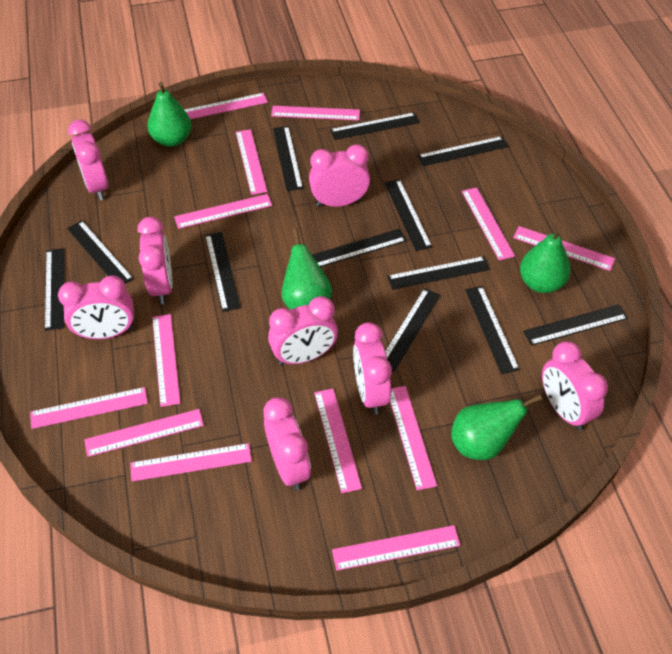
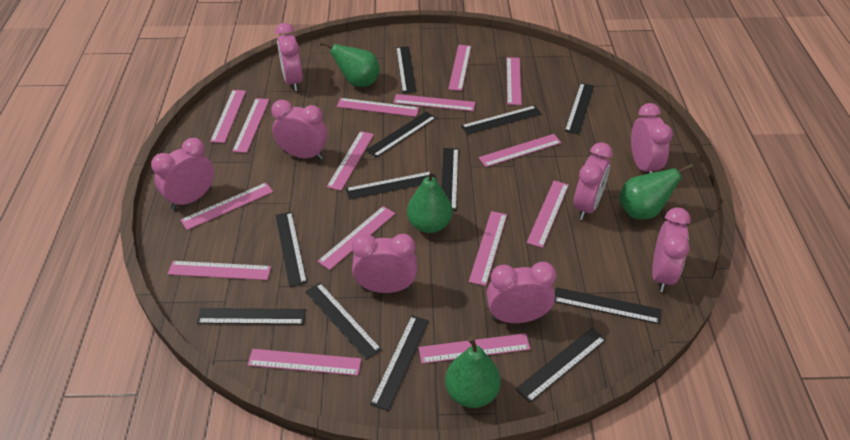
pink ruler: 13 -> 15

